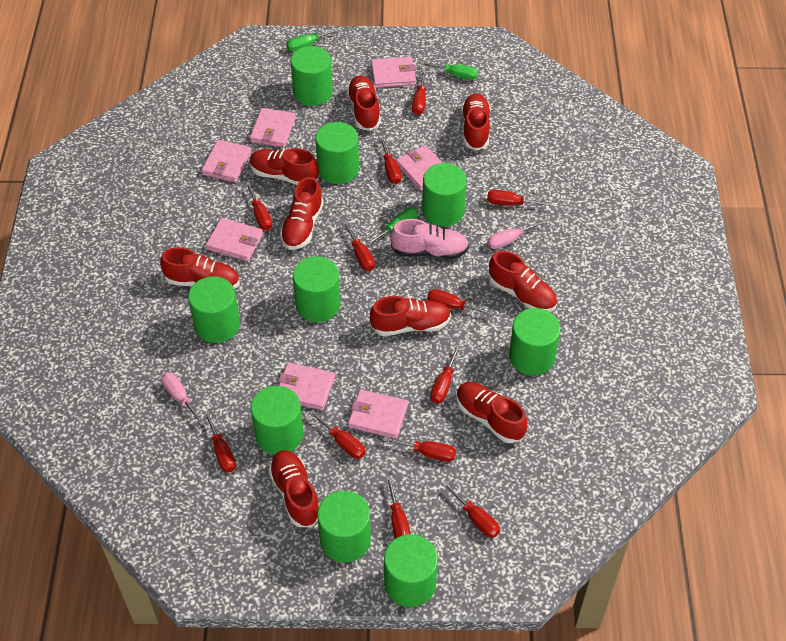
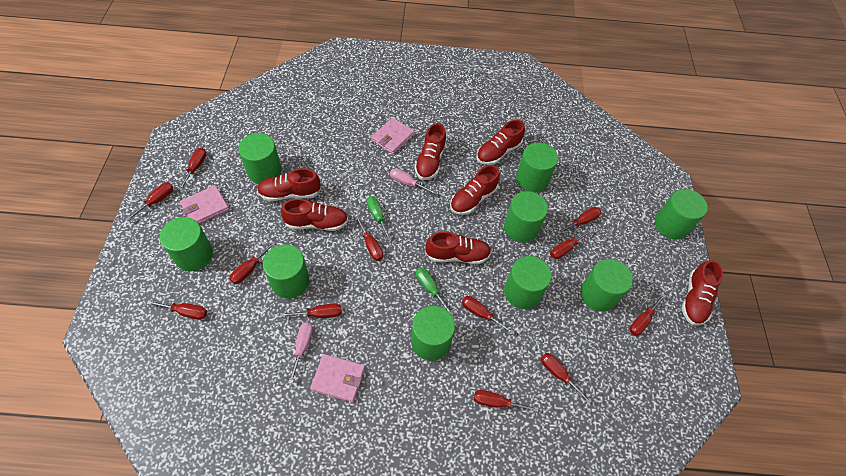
green screwdriver: 3 -> 2
pink shoe: 1 -> 0
pink wallet: 7 -> 3
red shoe: 9 -> 7

